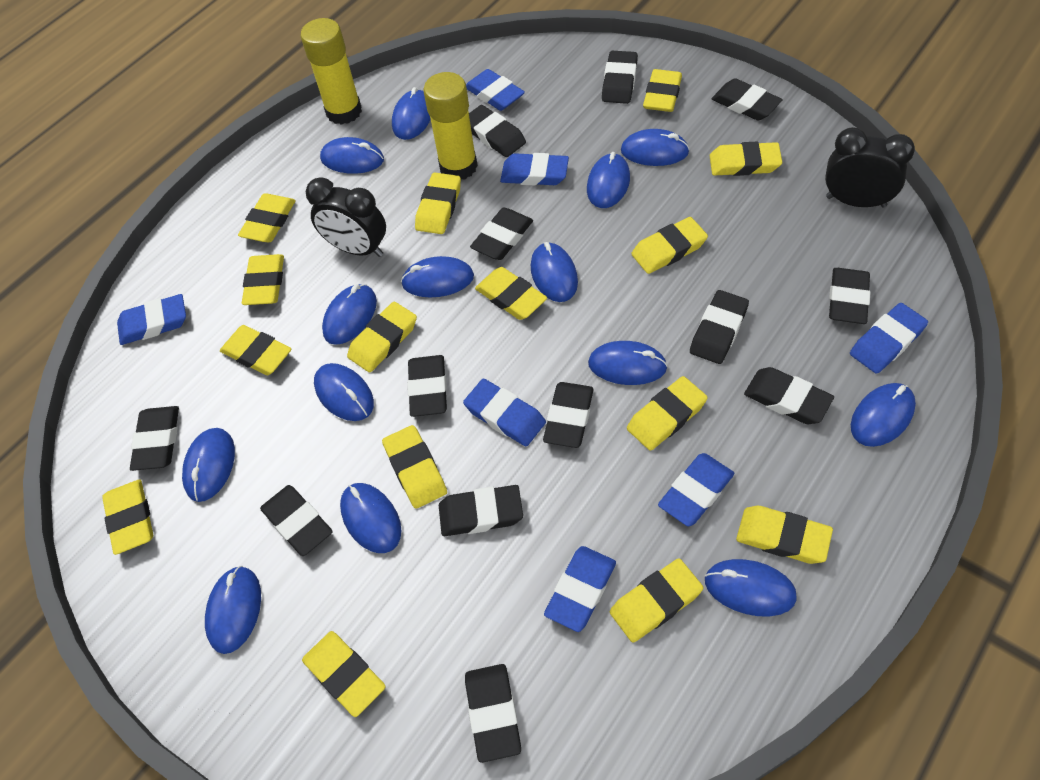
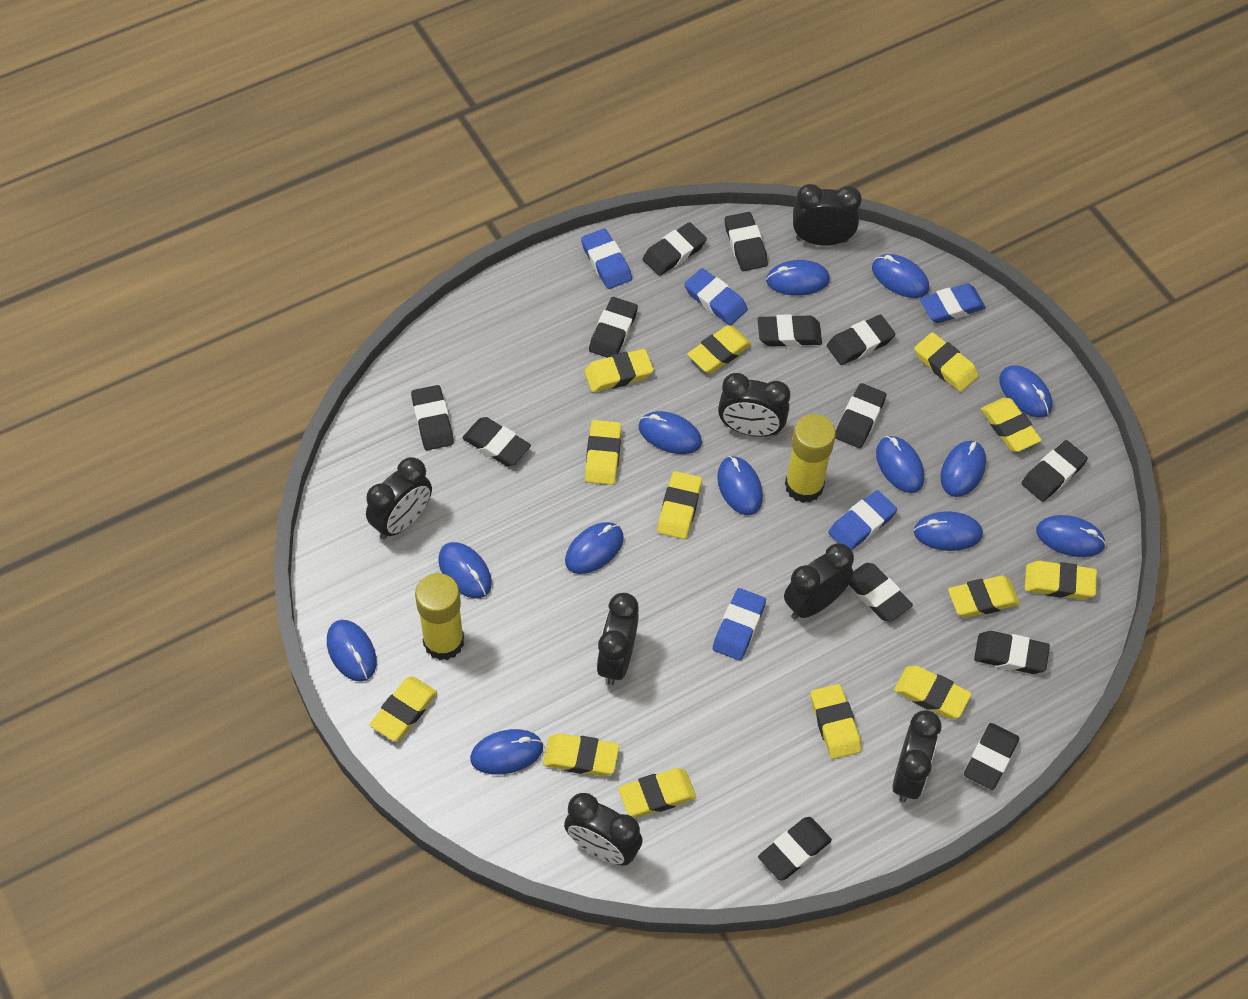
black clock: 2 -> 7
blue eraser: 7 -> 5
blue mouse: 14 -> 13
yellow eraser: 15 -> 13

